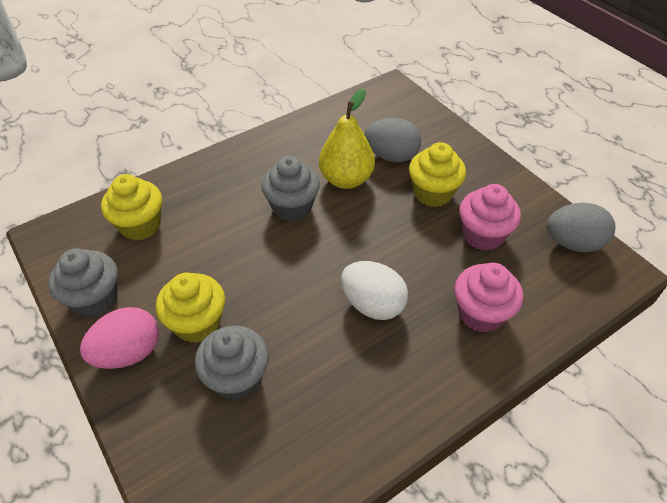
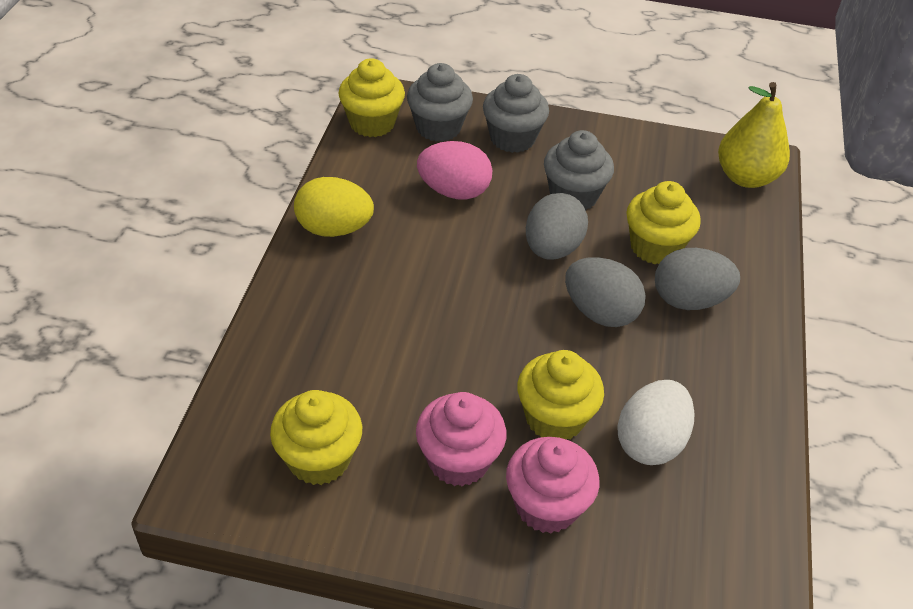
grey egg: 2 -> 3
yellow cupcake: 3 -> 4
yellow egg: 0 -> 1

